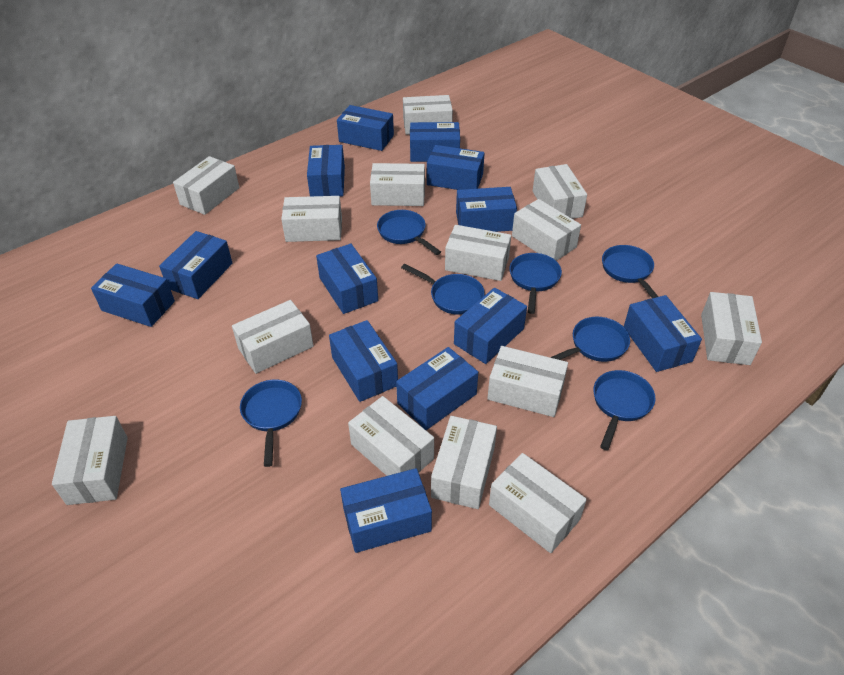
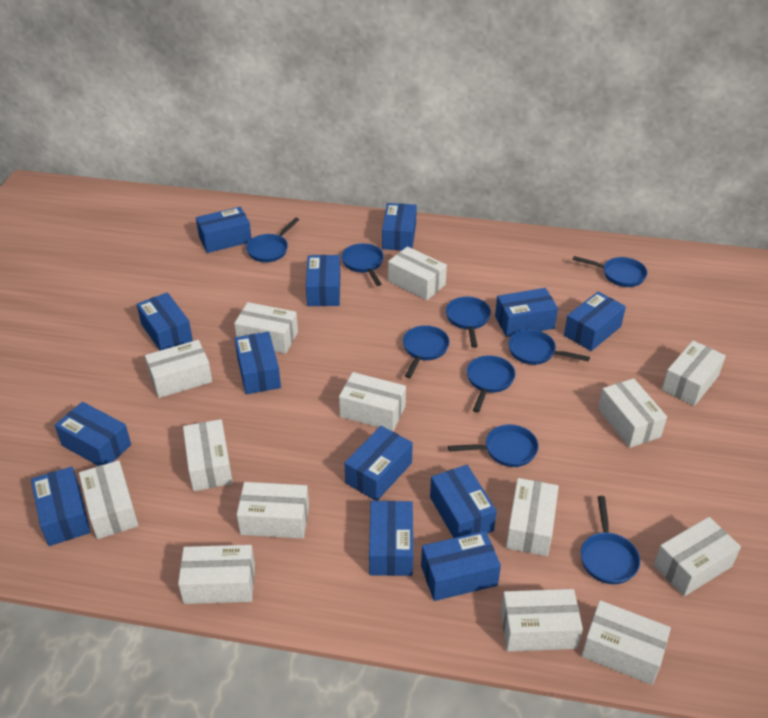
blue pan: 7 -> 9

